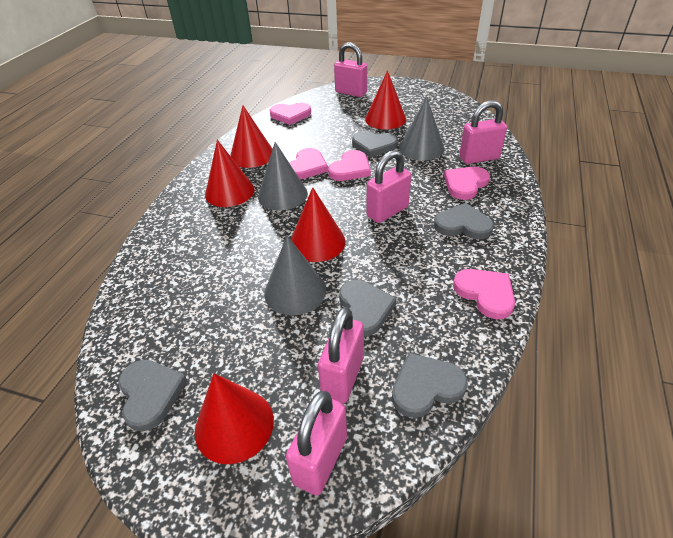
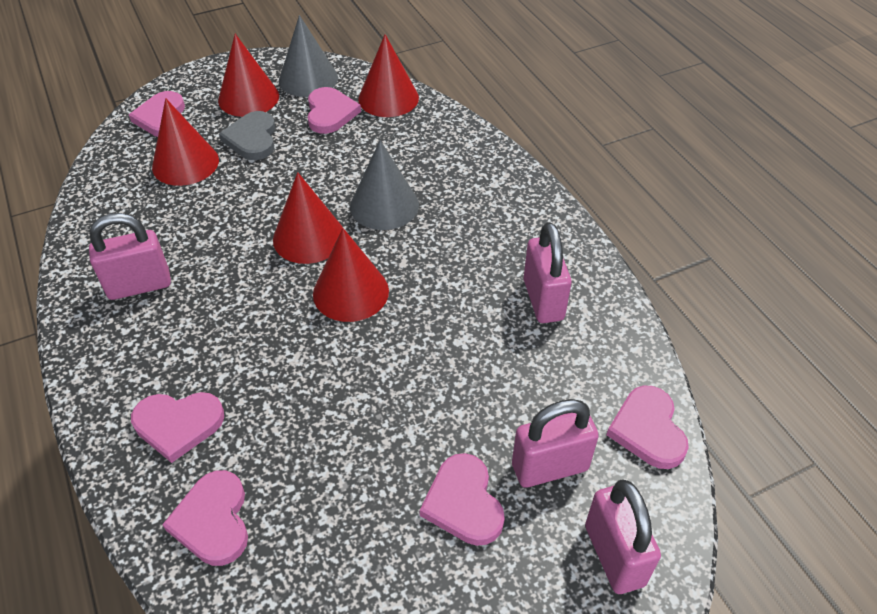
grey cone: 3 -> 2
grey heart: 5 -> 1
pink heart: 5 -> 6
pink padlock: 5 -> 4

